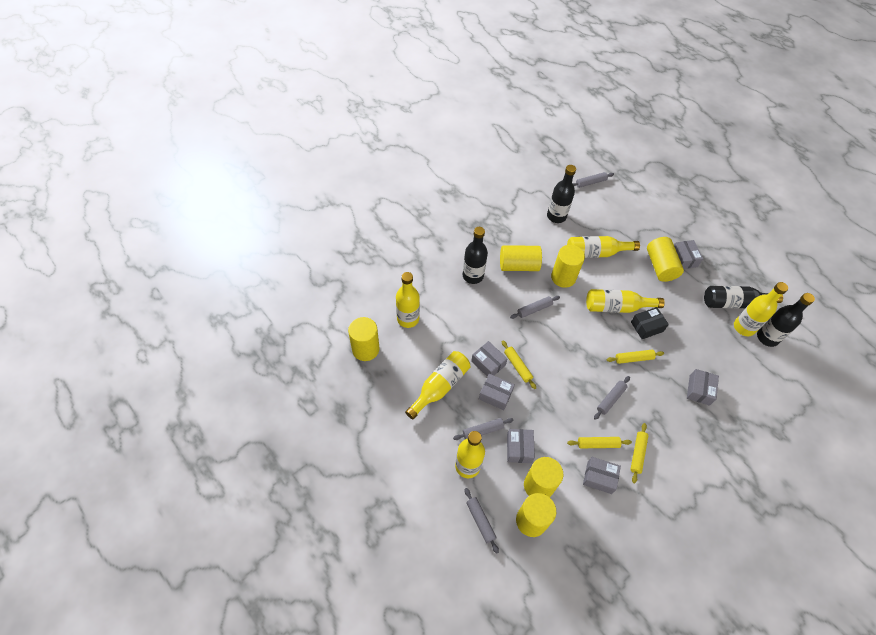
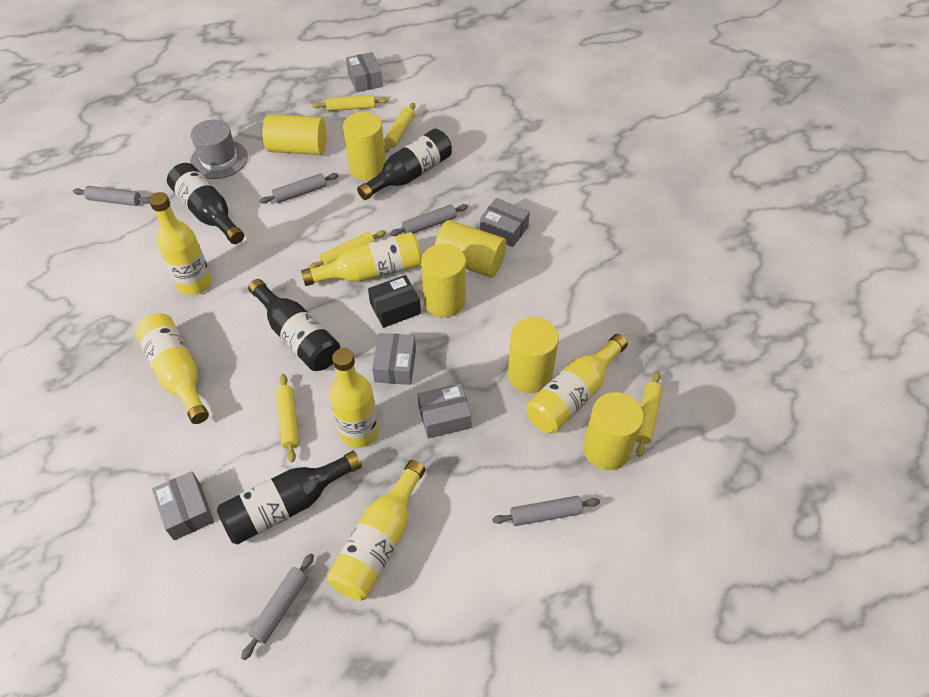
grey box: 6 -> 5
grey hat: 0 -> 1
yellow rolling pin: 4 -> 5

